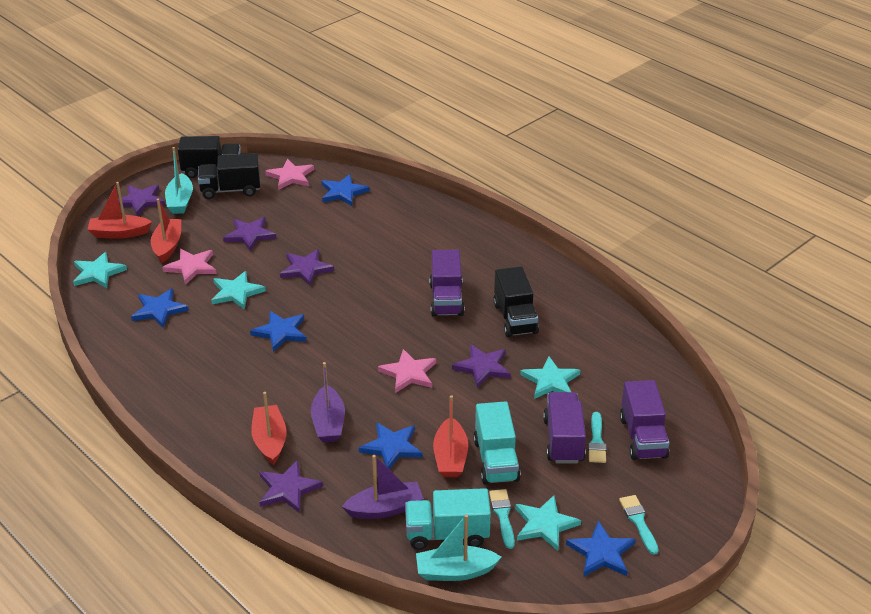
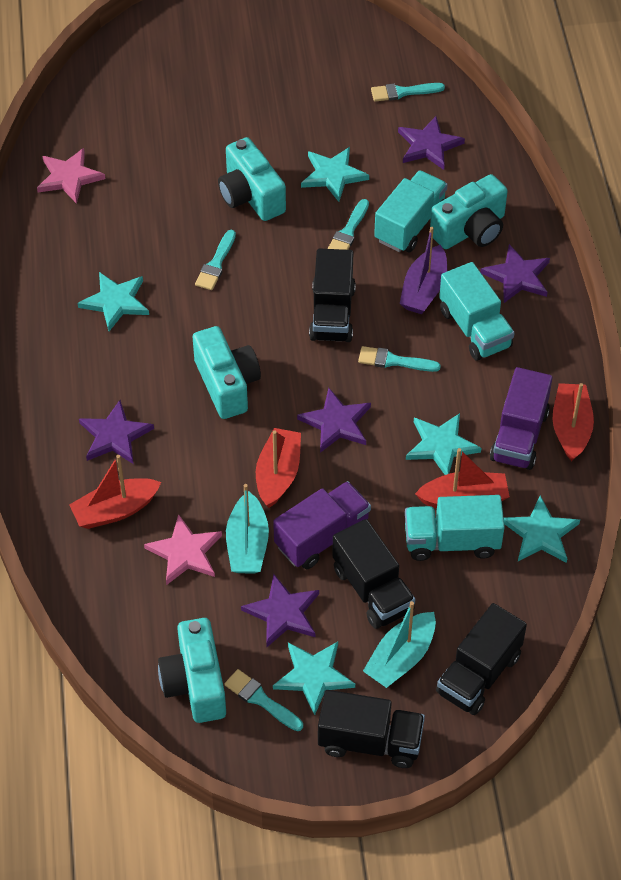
black truck: 3 -> 4
blue star: 5 -> 0
pink star: 3 -> 2
purple boat: 2 -> 1
purple truck: 3 -> 2
turquoise brush: 3 -> 5
turquoise camera: 0 -> 4
turquoise star: 4 -> 5
turquoise truck: 2 -> 3

